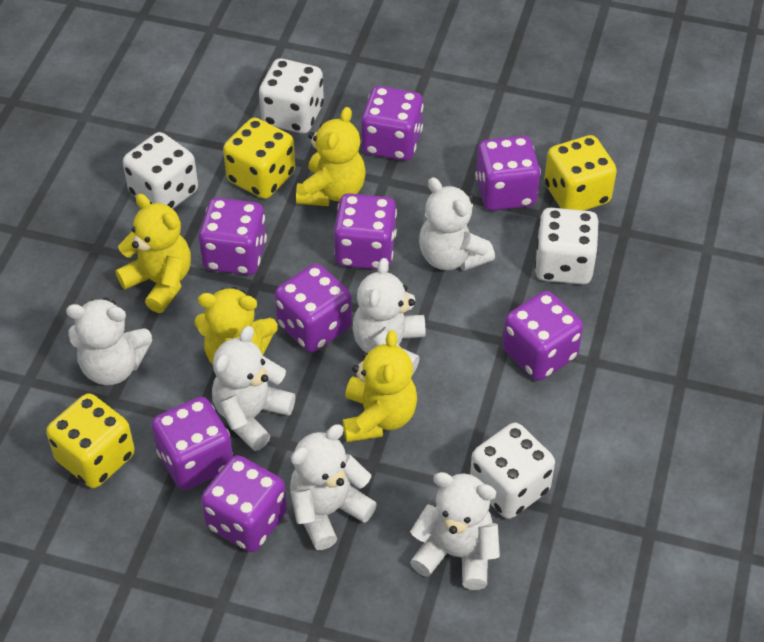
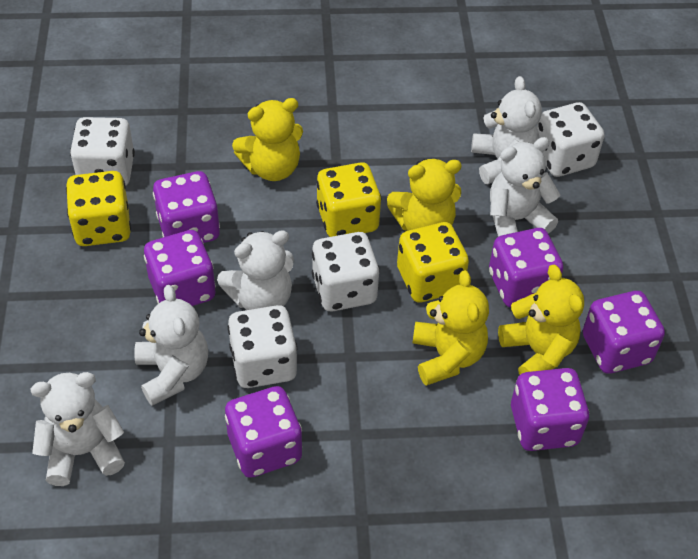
purple dice: 8 -> 6
white teddy bear: 6 -> 5

